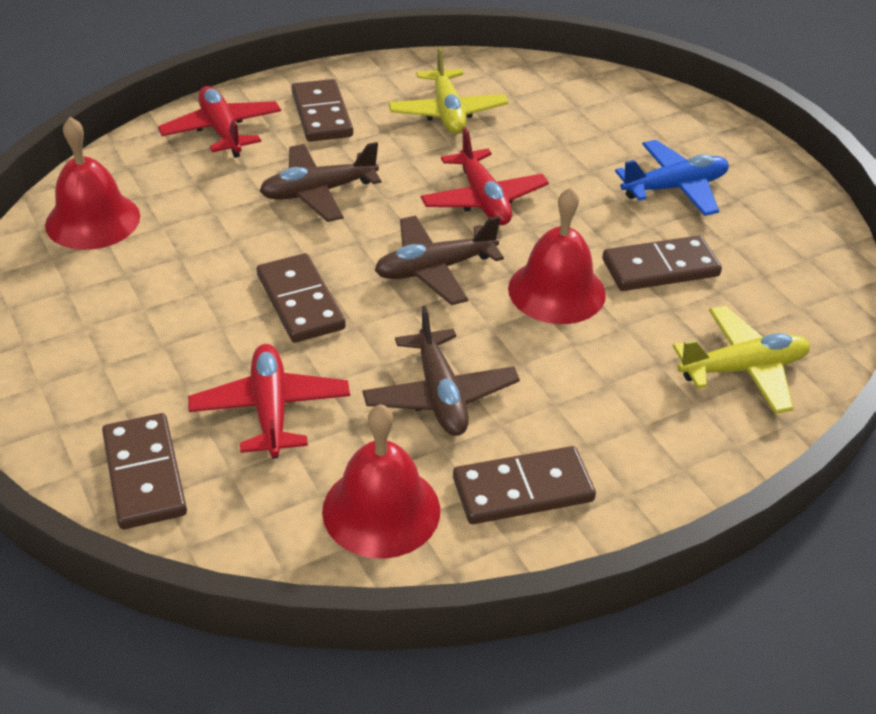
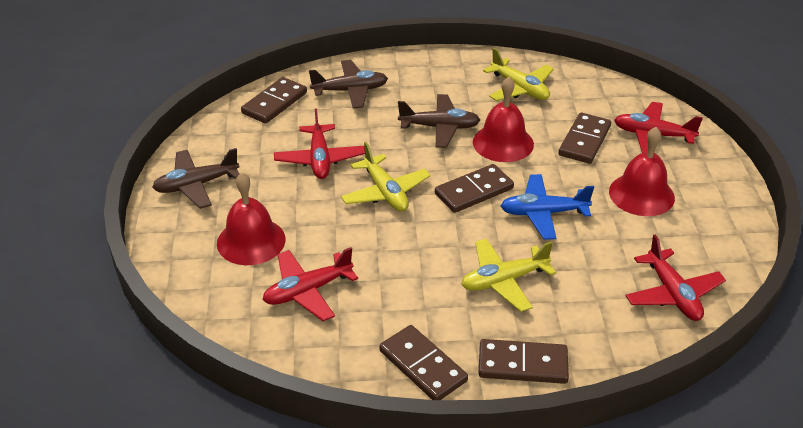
red plane: 3 -> 4
yellow plane: 2 -> 3

